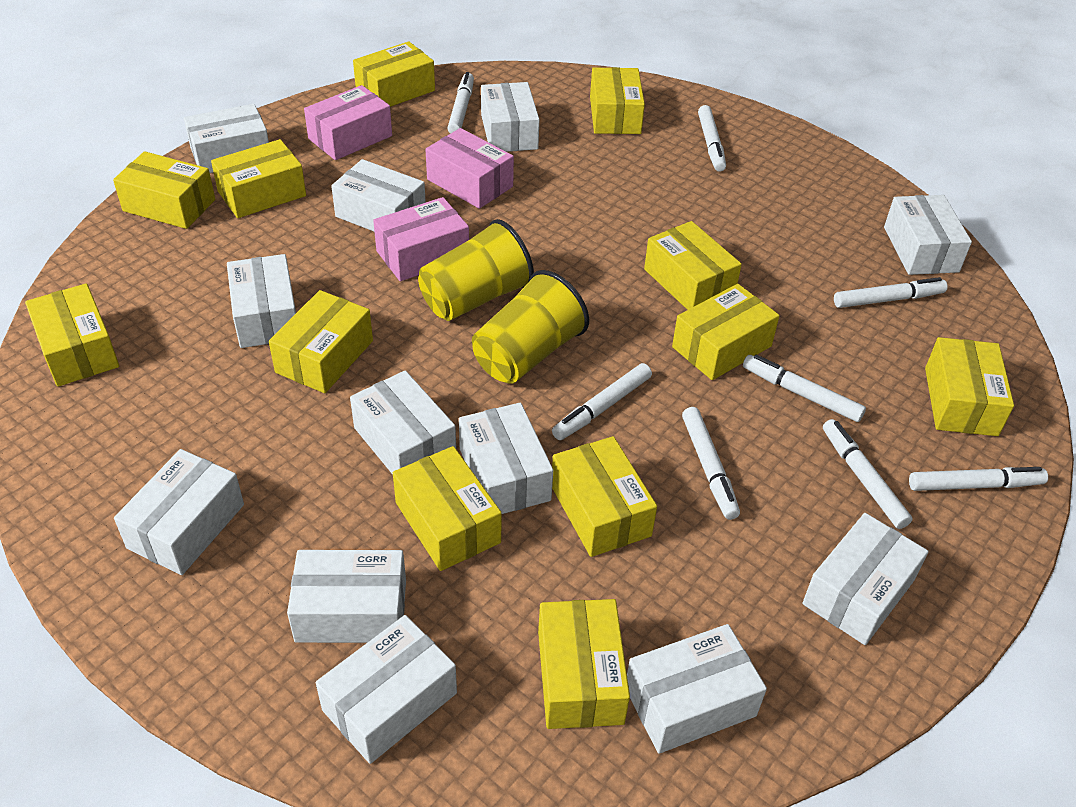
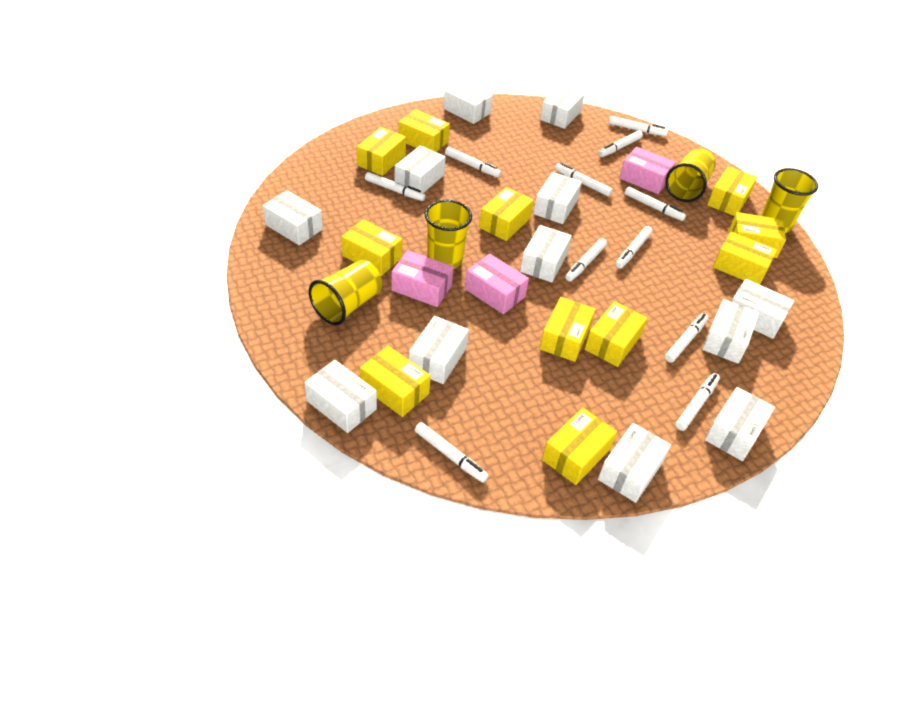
white marker: 8 -> 11
yellow box: 12 -> 11
yellow cup: 2 -> 4

